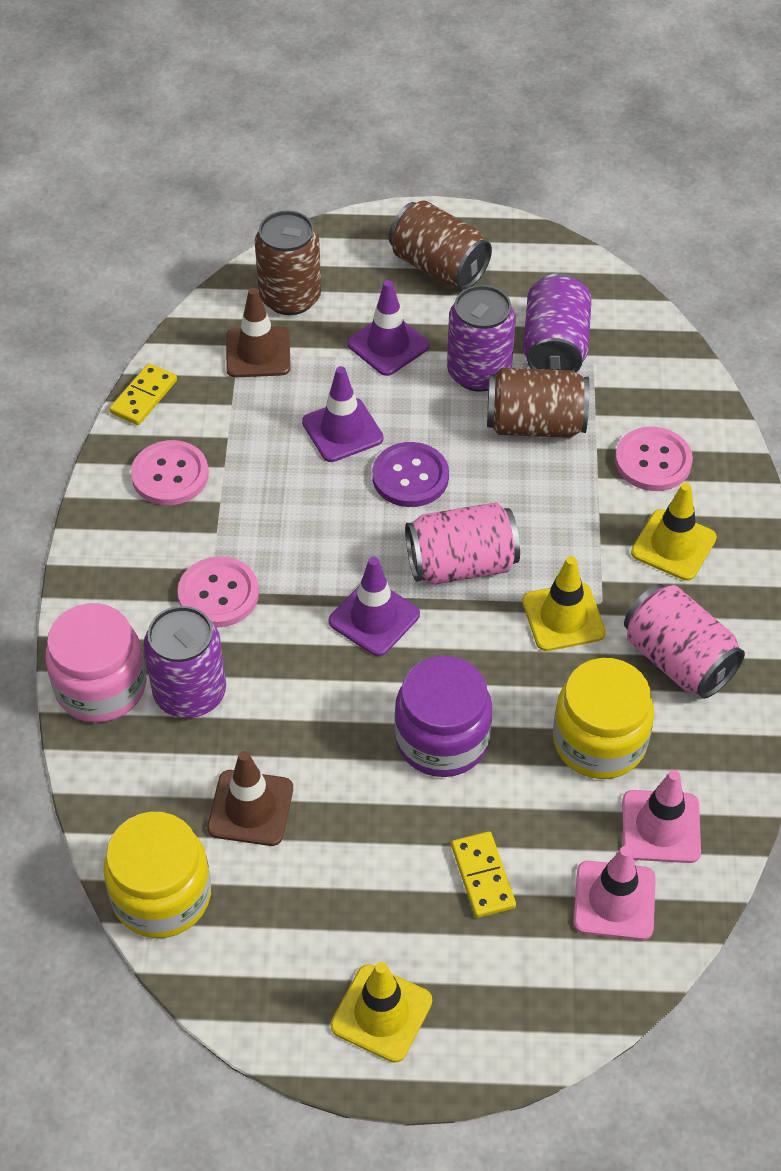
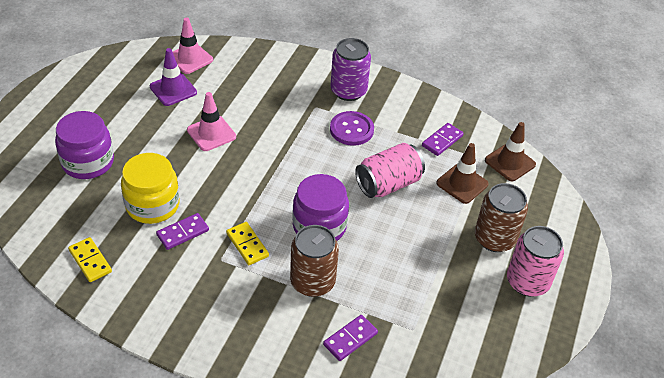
brown can: 3 -> 2
pink button: 3 -> 0
pink jar: 1 -> 0
purple can: 3 -> 1
purple domino: 0 -> 3
purple jar: 1 -> 2
purple traffic cone: 3 -> 1
yellow jar: 2 -> 1
yellow traffic cone: 3 -> 0

